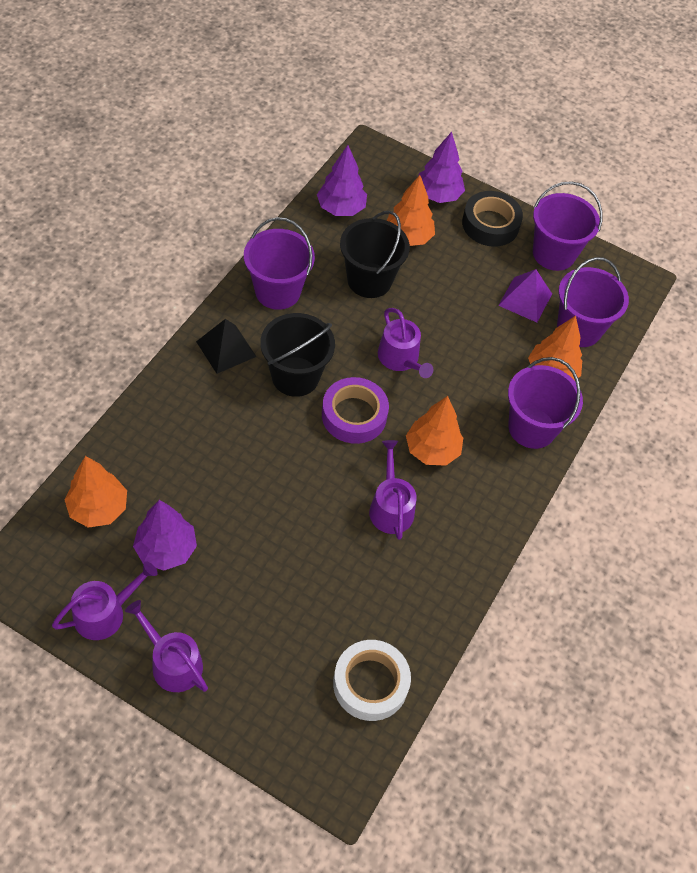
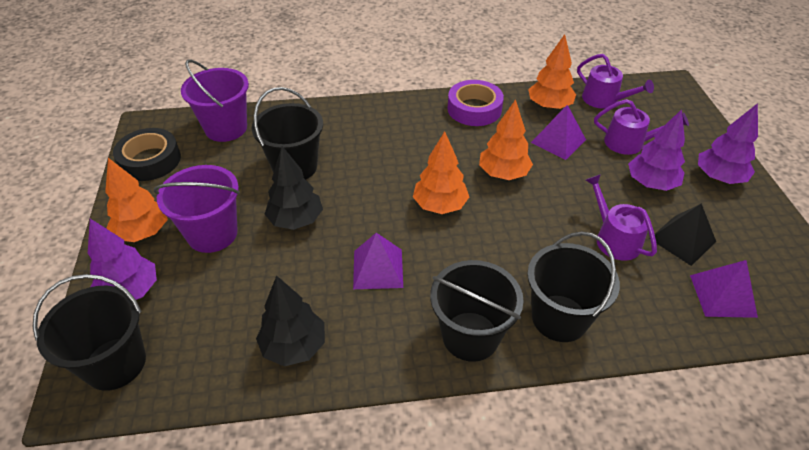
black bucket: 2 -> 4
black tree: 0 -> 2
purple bucket: 4 -> 2
purple pyramid: 1 -> 3
purple watering can: 4 -> 3
white tape: 1 -> 0

